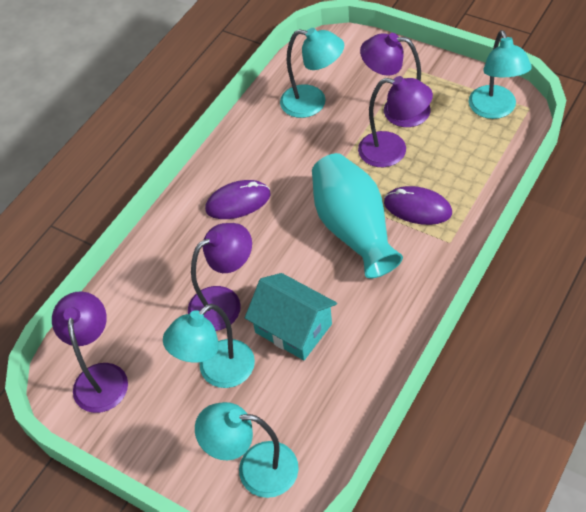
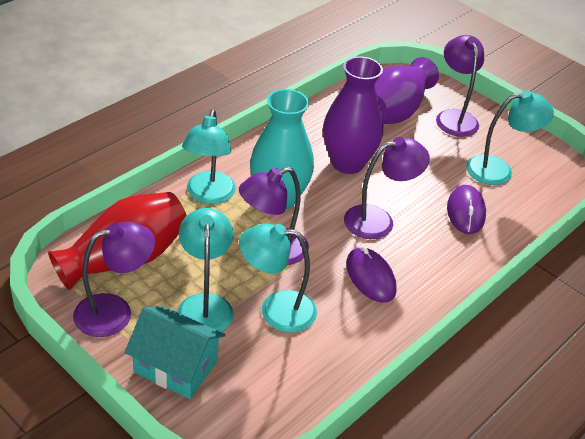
purple vase: 0 -> 2
red vase: 0 -> 1

